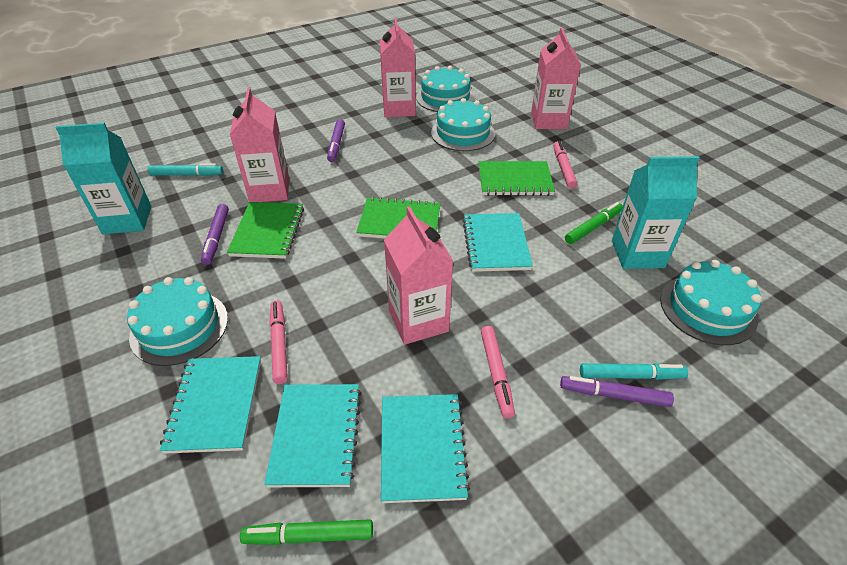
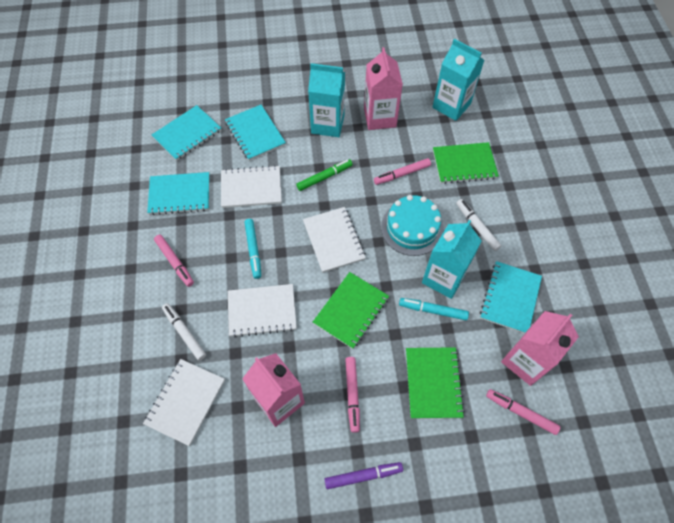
green marker: 2 -> 1
pink carton: 4 -> 3
pink marker: 3 -> 4
purple marker: 3 -> 1
turquoise cake: 4 -> 1
turquoise carton: 2 -> 3
white marker: 0 -> 2
white notebook: 0 -> 4

